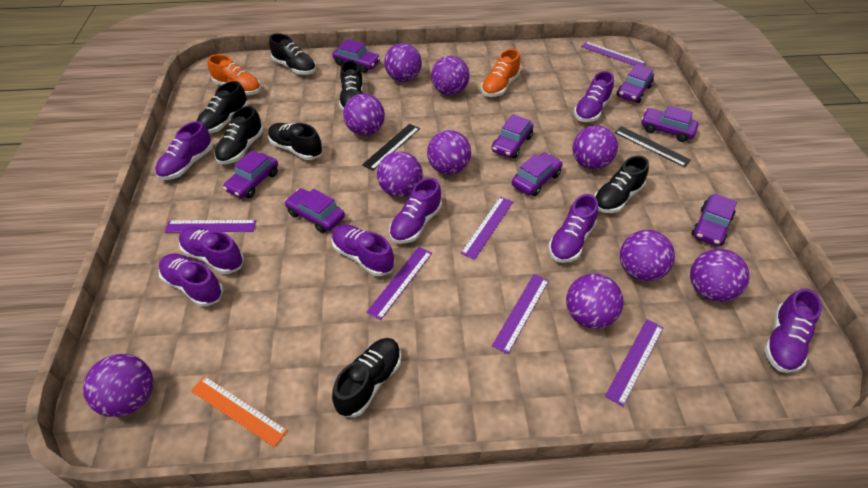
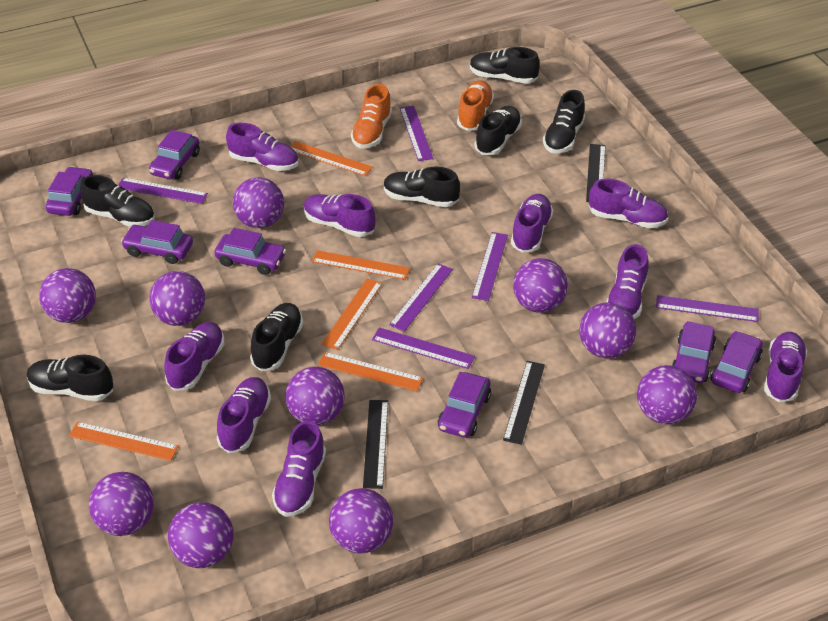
black ruler: 2 -> 3
orange ruler: 1 -> 5
purple car: 8 -> 7
purple shoe: 8 -> 9

